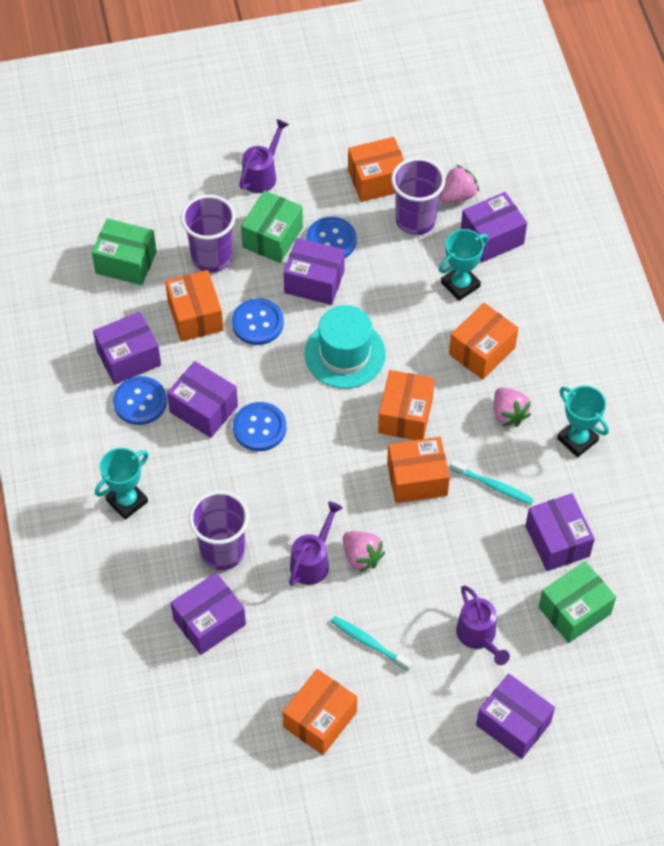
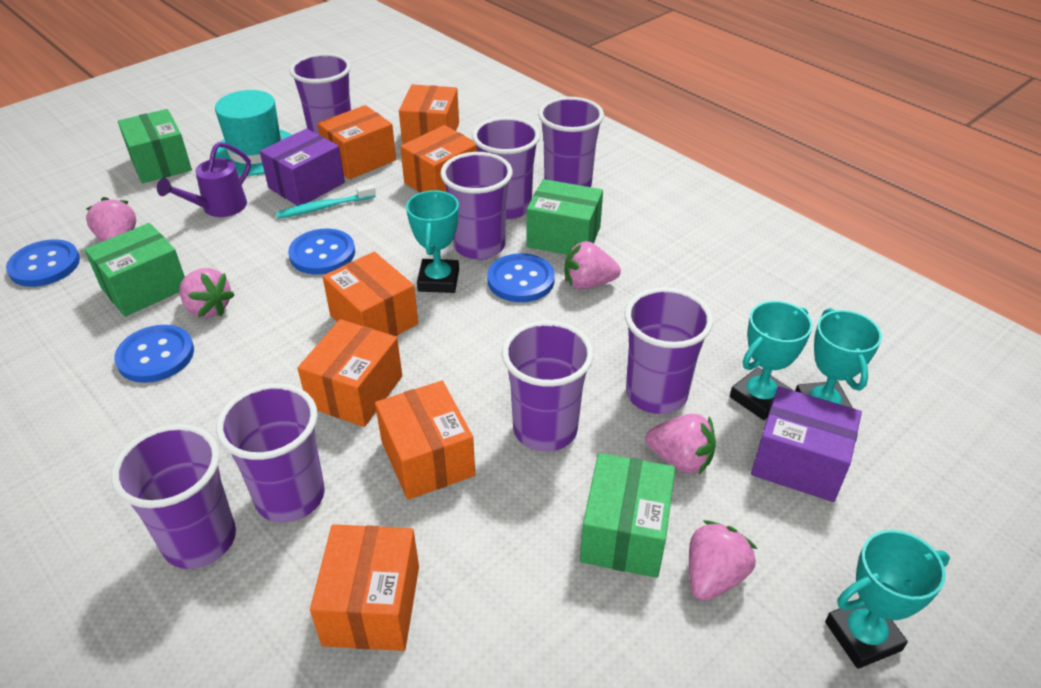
green box: 3 -> 4
orange box: 6 -> 7
pink strawberry: 3 -> 5
purple box: 7 -> 2
purple cup: 3 -> 8
purple watering can: 3 -> 1
turquoise toothbrush: 2 -> 1
turquoise trophy: 3 -> 4

